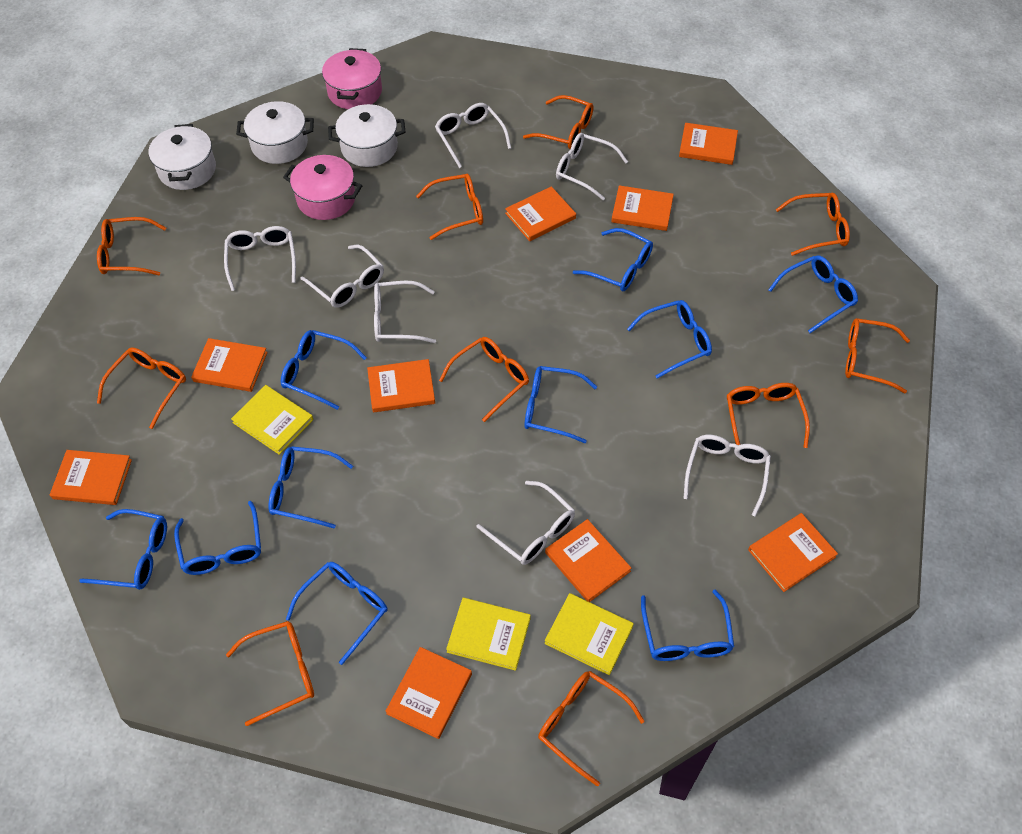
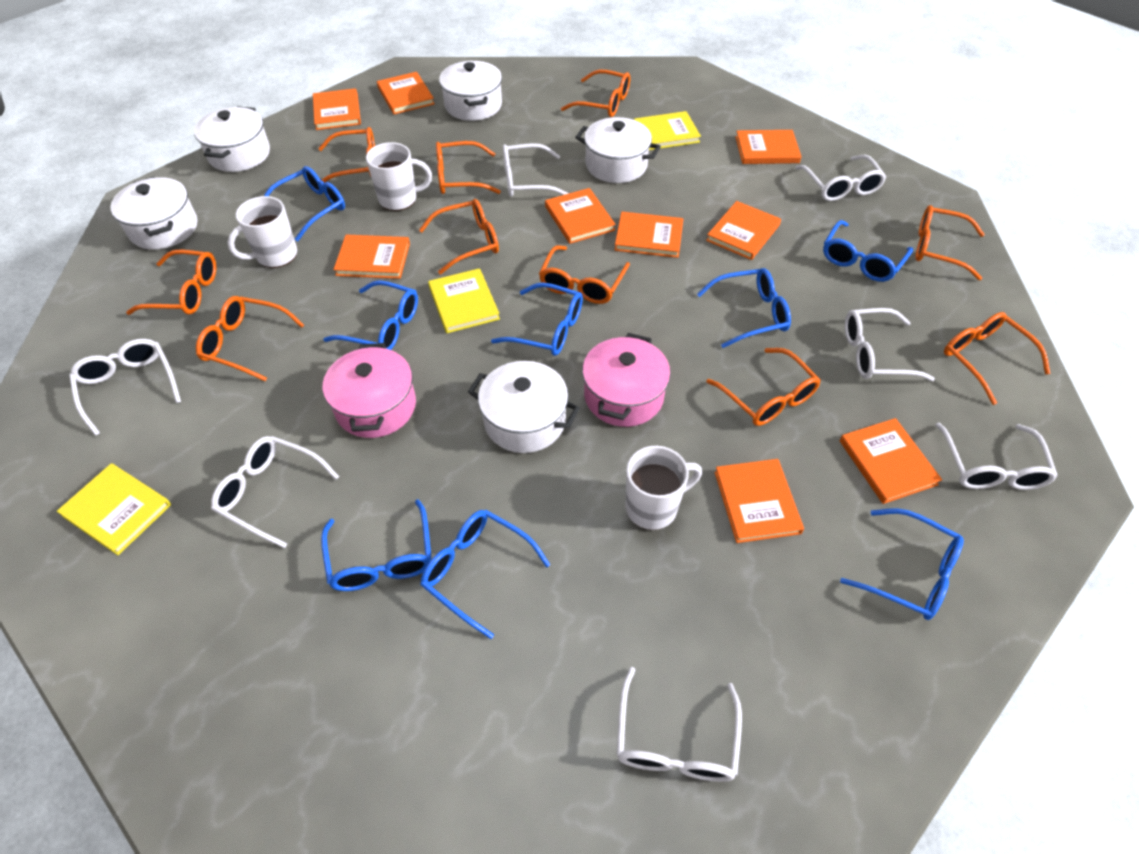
blue glasses: 10 -> 8
white mug: 0 -> 3
white pot: 3 -> 5

